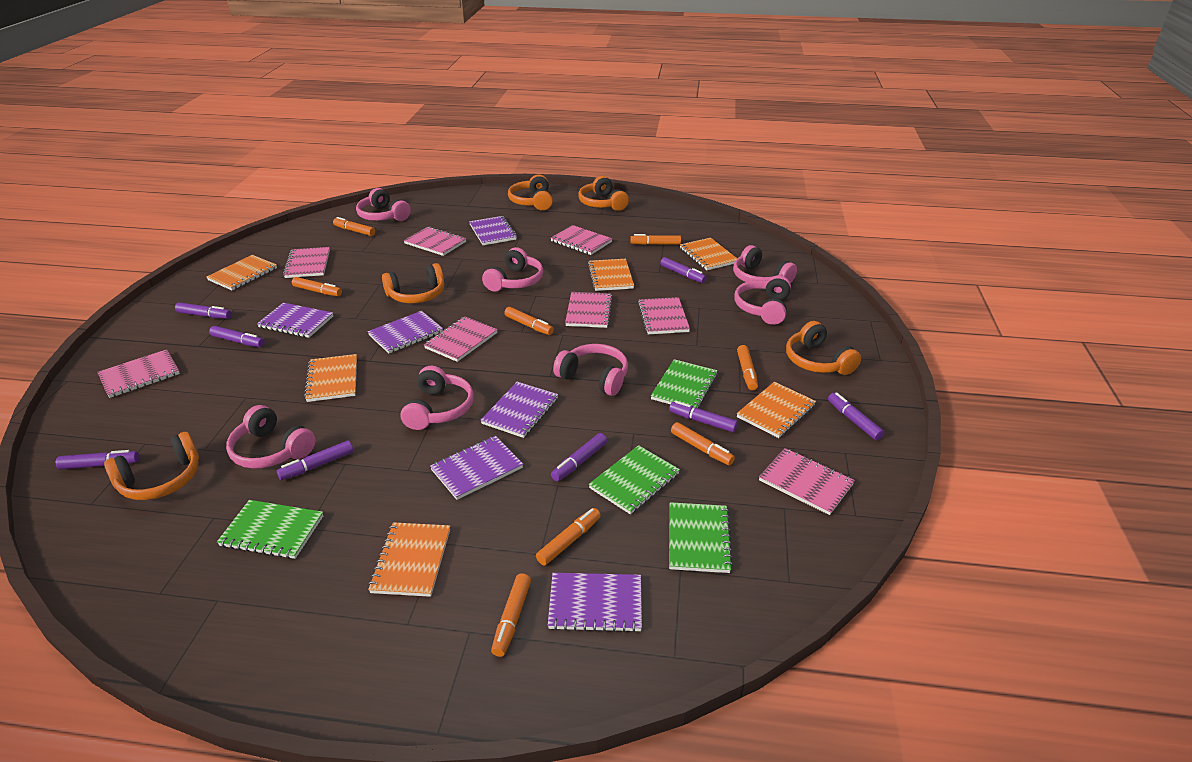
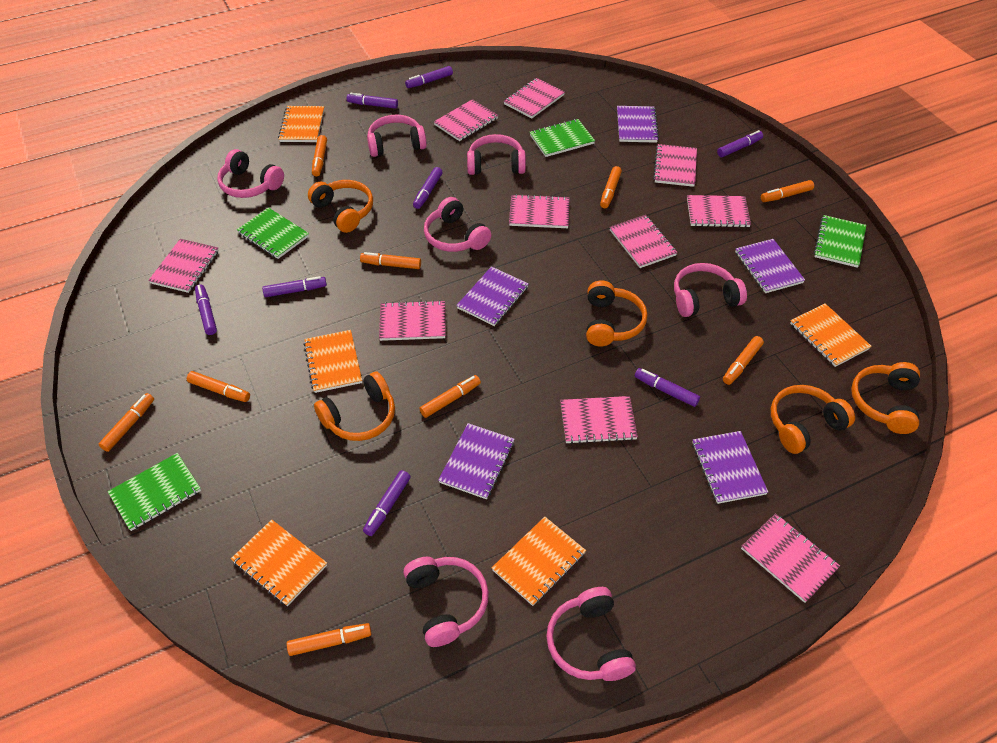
orange marker: 8 -> 9
orange notebook: 6 -> 5
pink notebook: 8 -> 10
purple notebook: 6 -> 5

